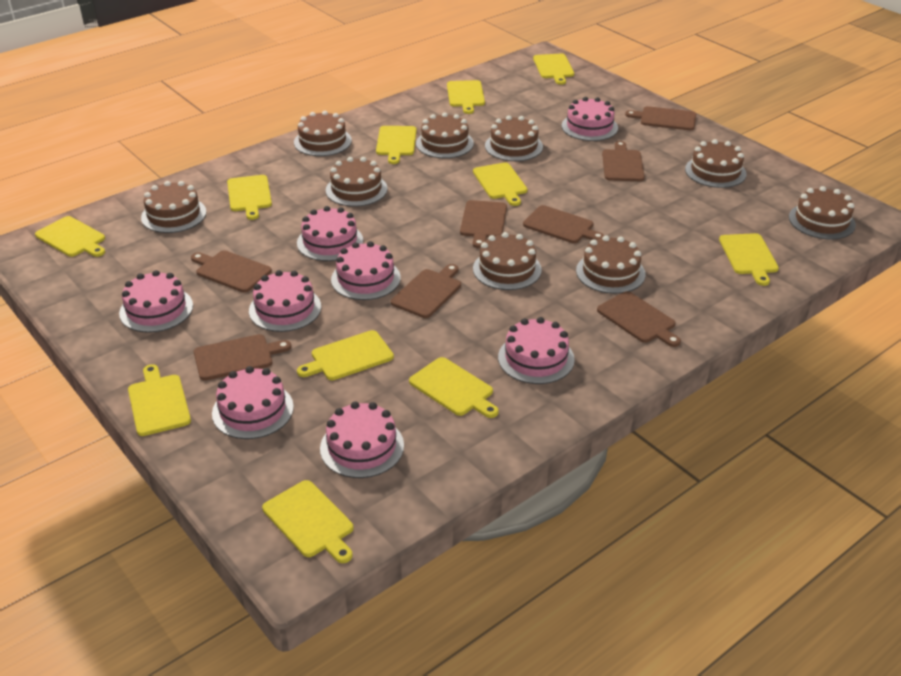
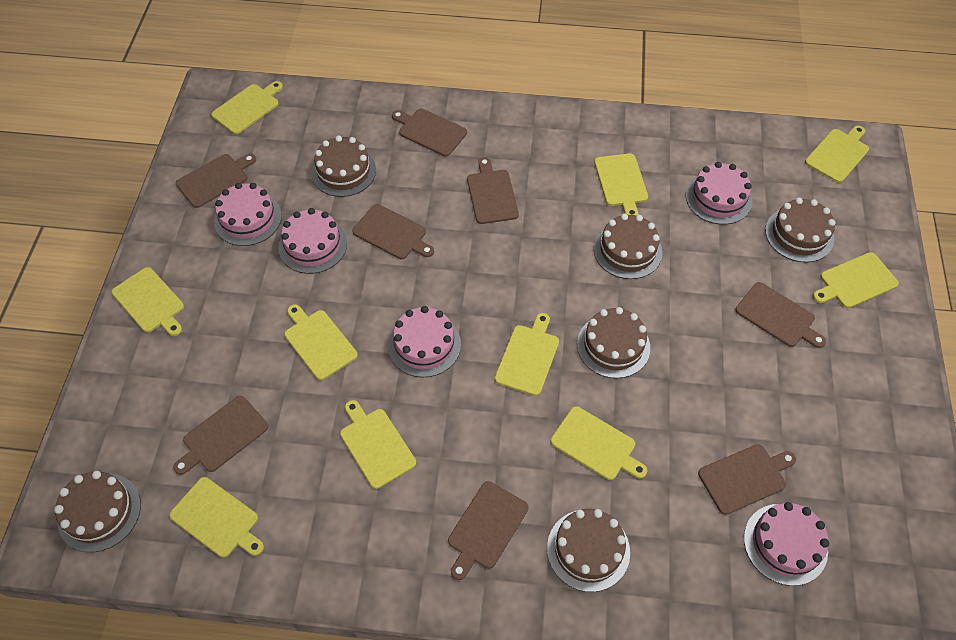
brown cake: 9 -> 6
pink cake: 8 -> 5
yellow cutting board: 11 -> 10

